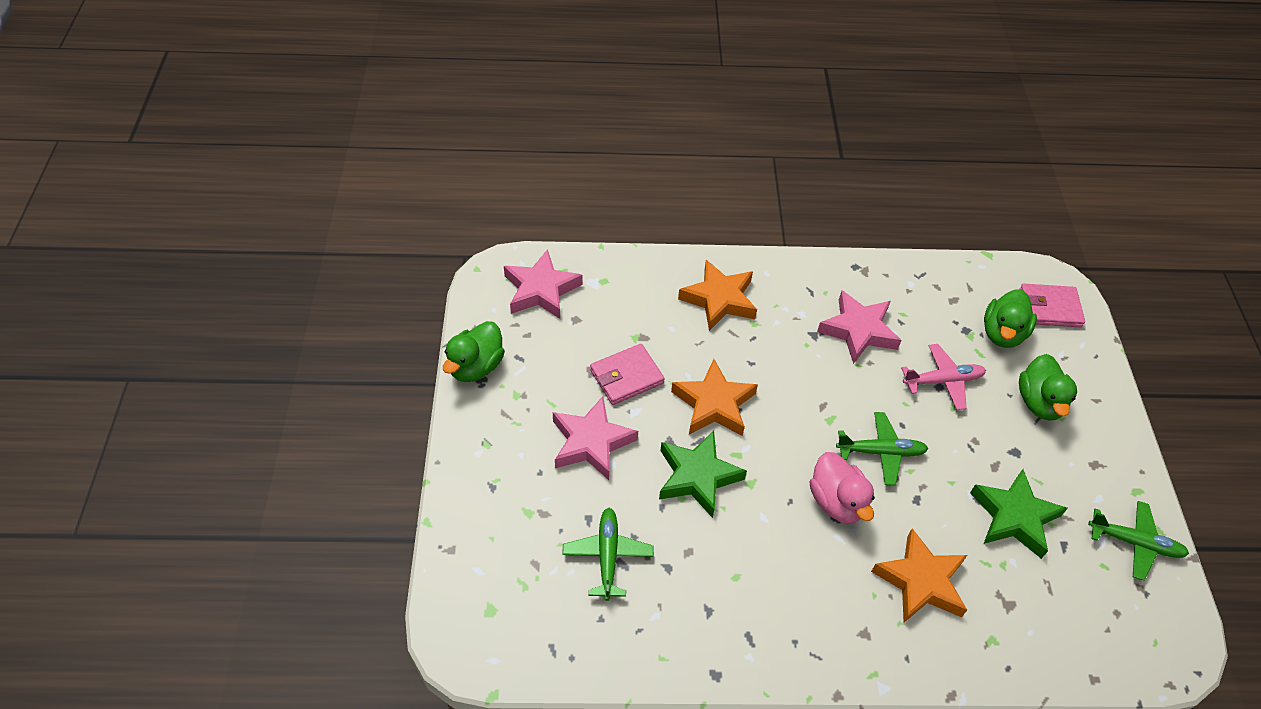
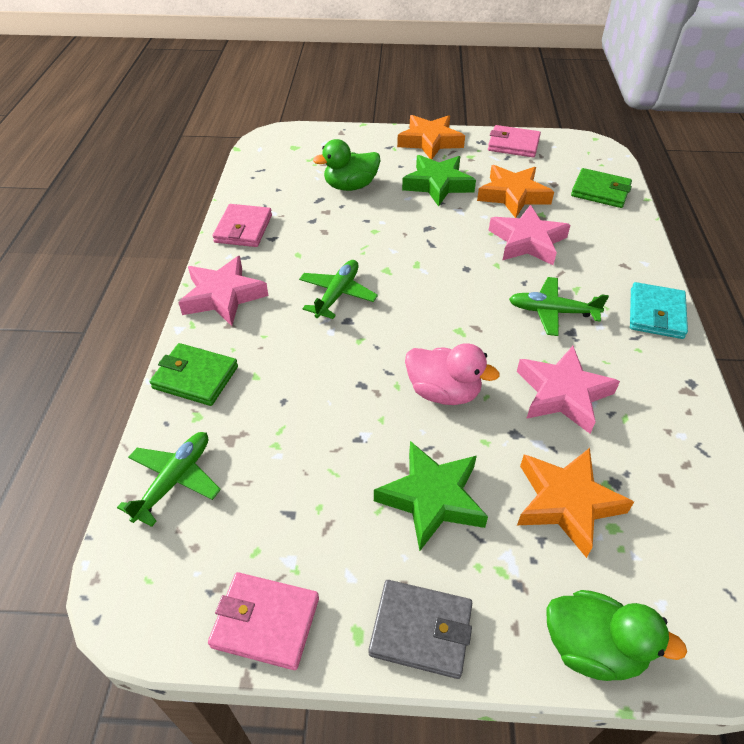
green duck: 3 -> 2
green wallet: 0 -> 2
grey wallet: 0 -> 1
pink plane: 1 -> 0
pink wallet: 2 -> 3
turquoise wallet: 0 -> 1

